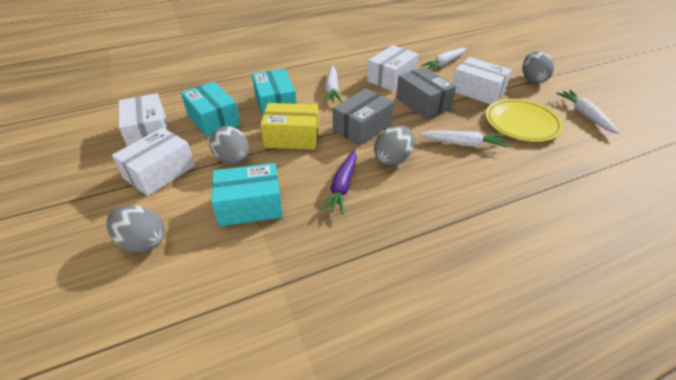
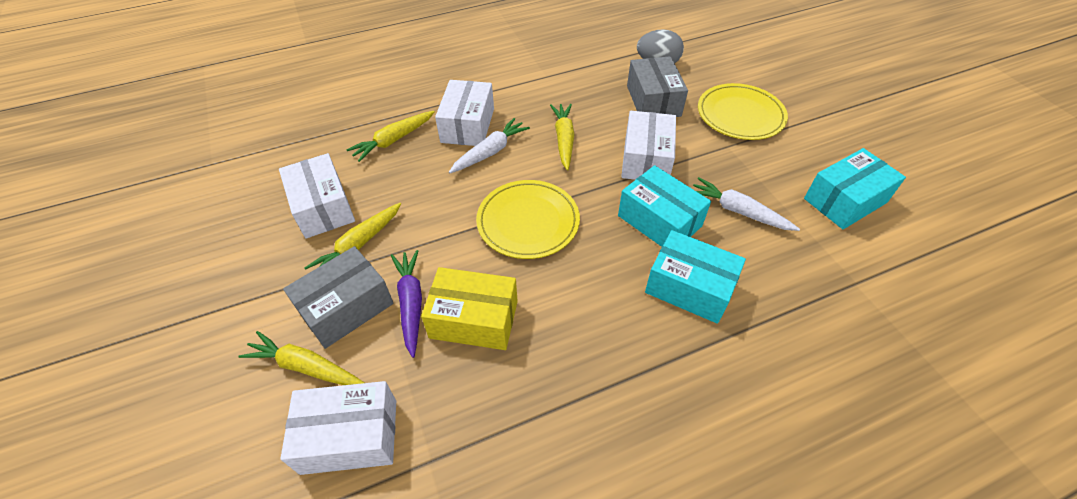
grey egg: 4 -> 1
white carrot: 4 -> 2
yellow carrot: 0 -> 4
yellow plate: 1 -> 2

